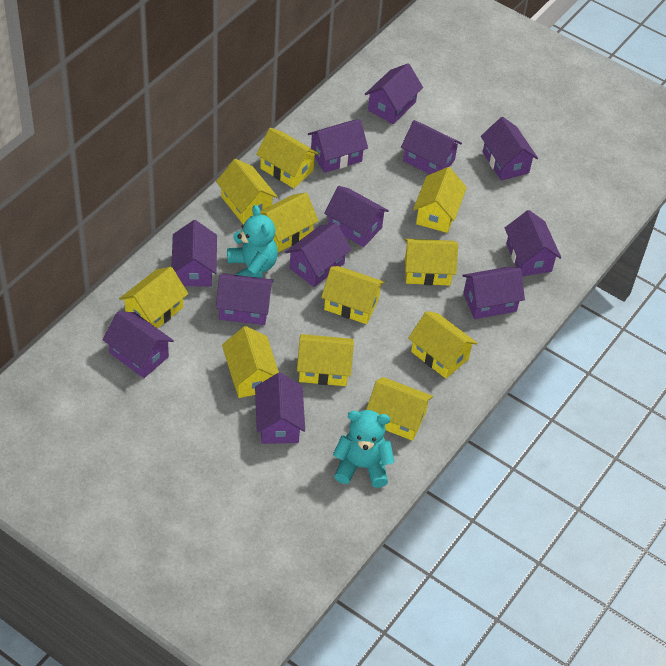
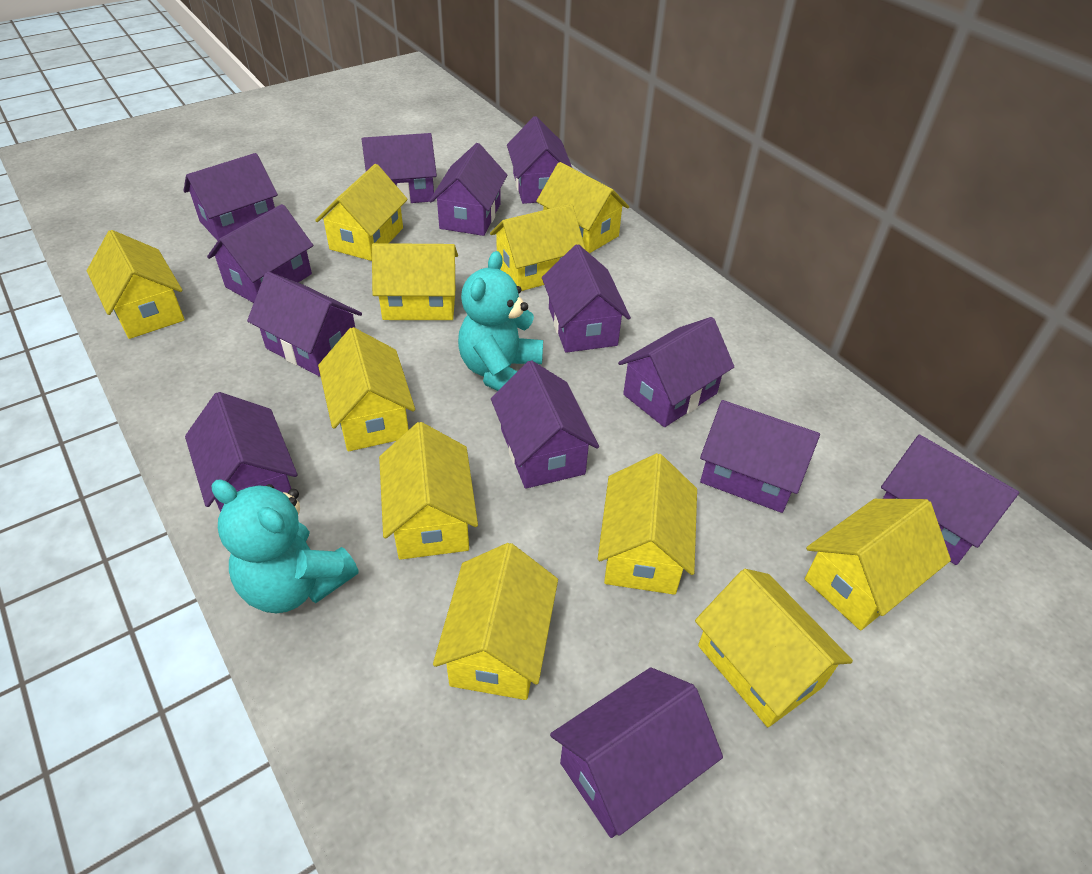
purple house: 12 -> 13

